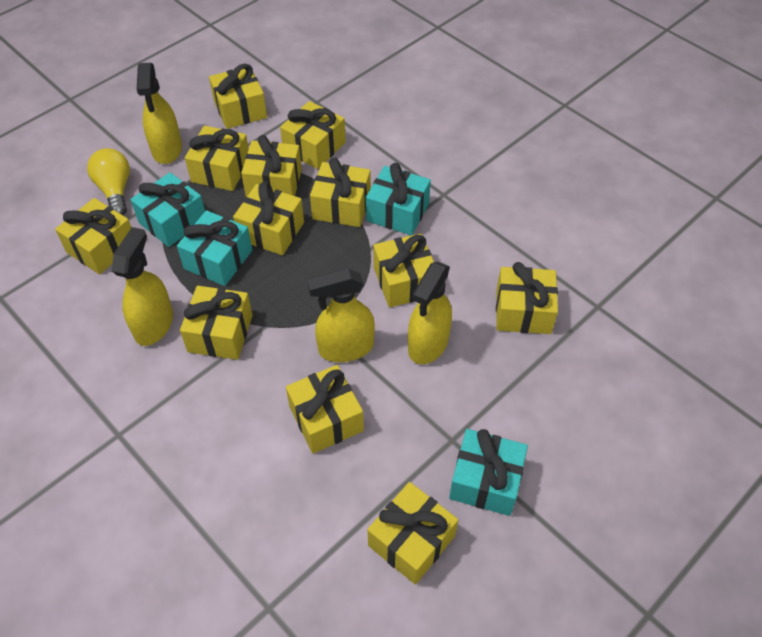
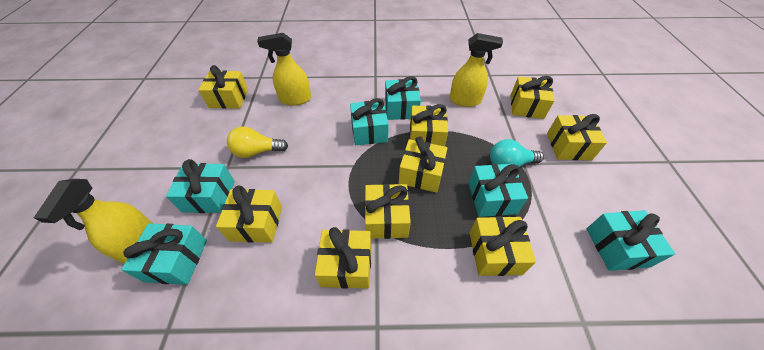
turquoise gift: 4 -> 6
turquoise light bulb: 0 -> 1
yellow gift: 12 -> 9
yellow spray bottle: 4 -> 3

